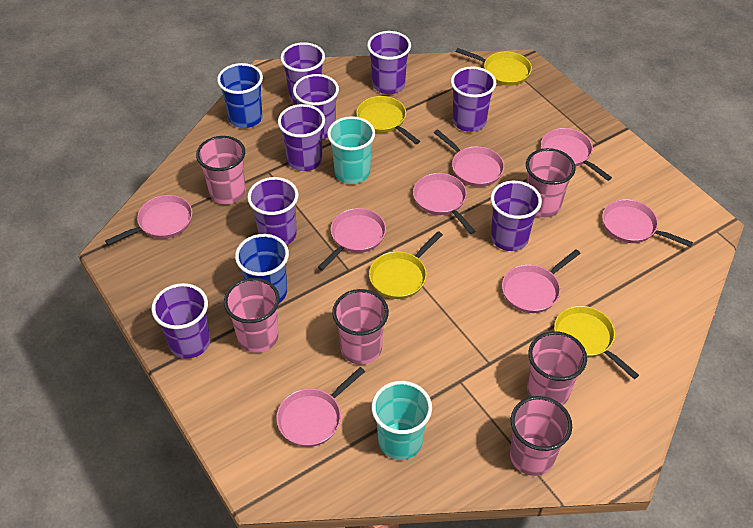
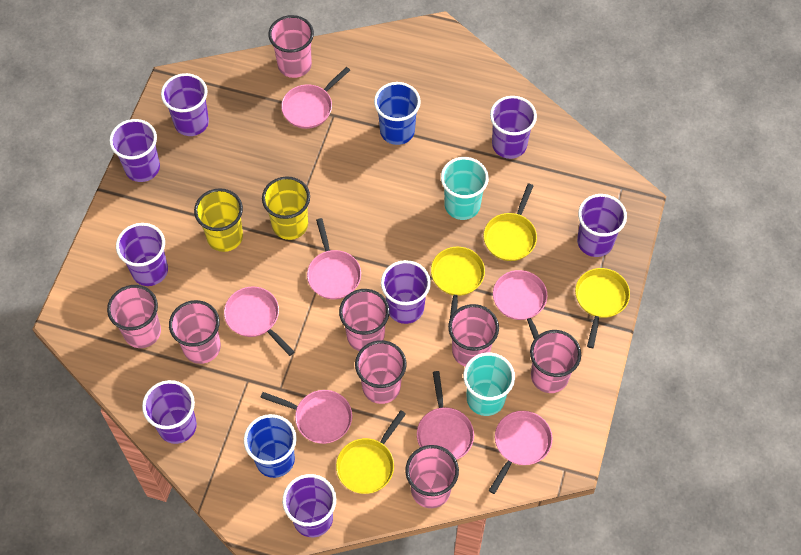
pink cup: 6 -> 8
pink pan: 8 -> 7
yellow cup: 0 -> 2

